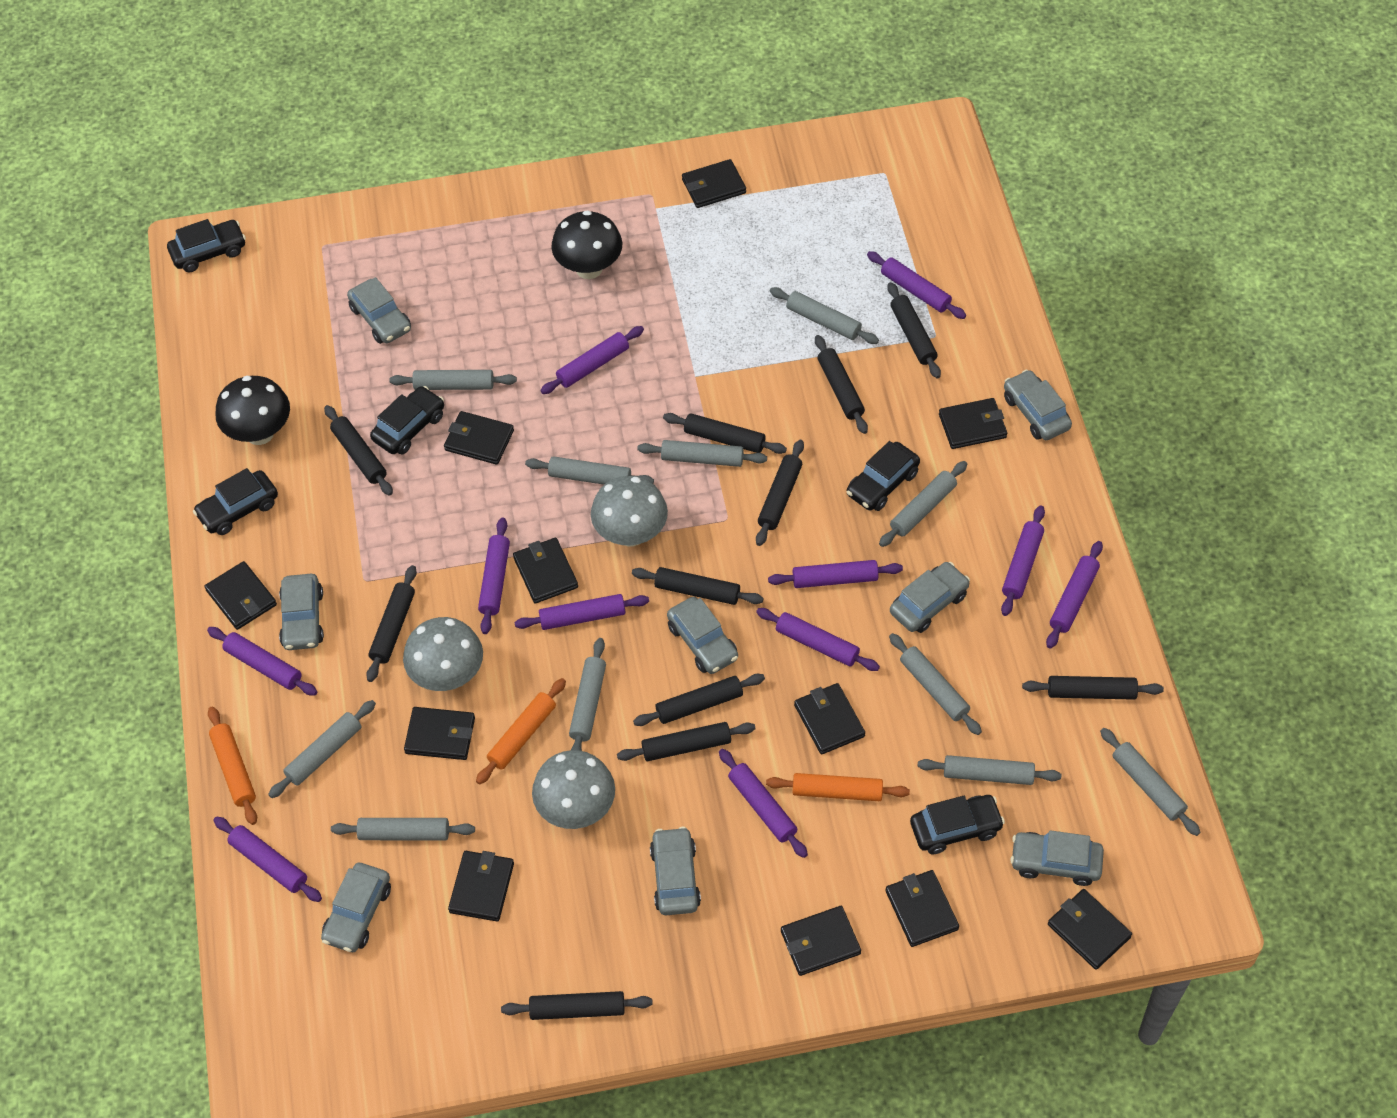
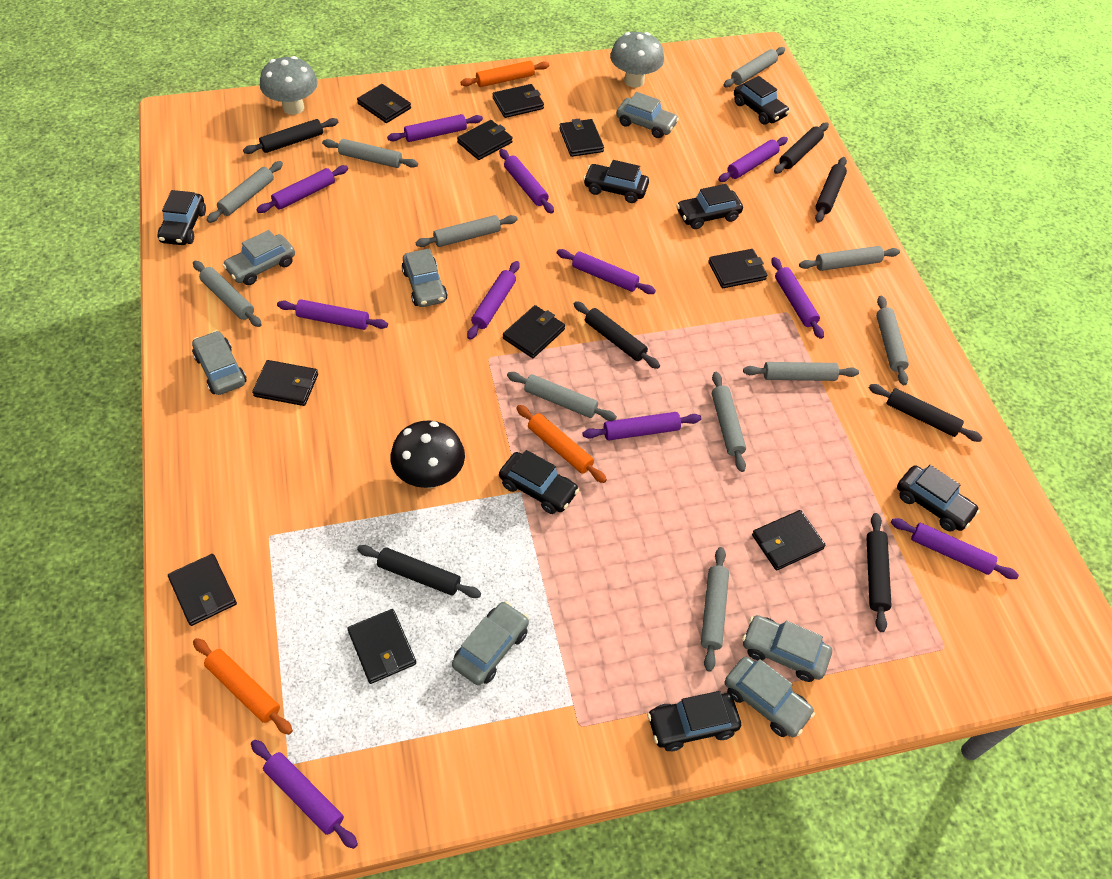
black car: 5 -> 7
black mushroom: 2 -> 1
black rolling pin: 11 -> 7
black wallet: 11 -> 10
grey car: 8 -> 7
grey mushroom: 3 -> 2

